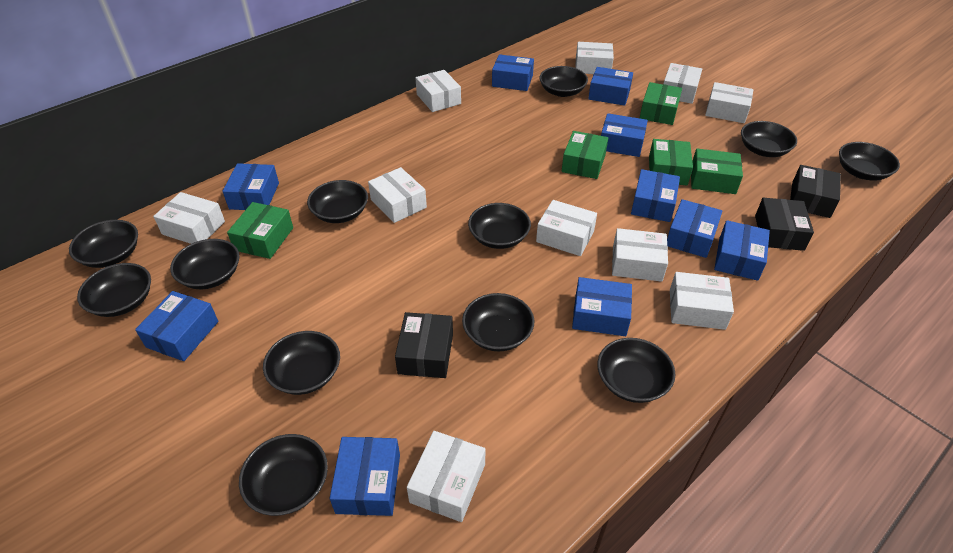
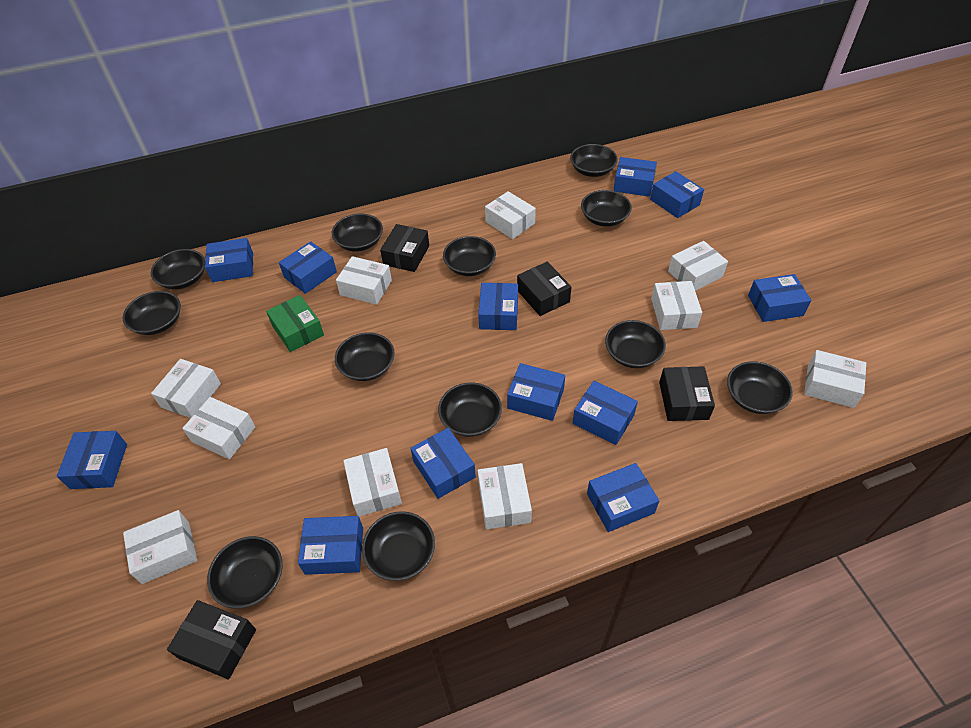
black box: 3 -> 4
blue box: 10 -> 12
green box: 5 -> 1

